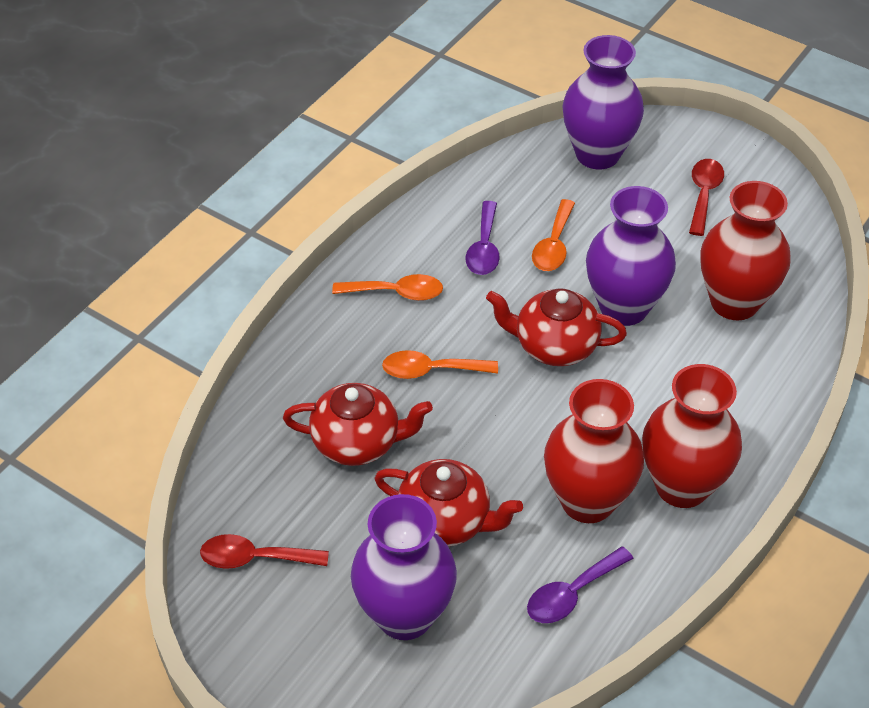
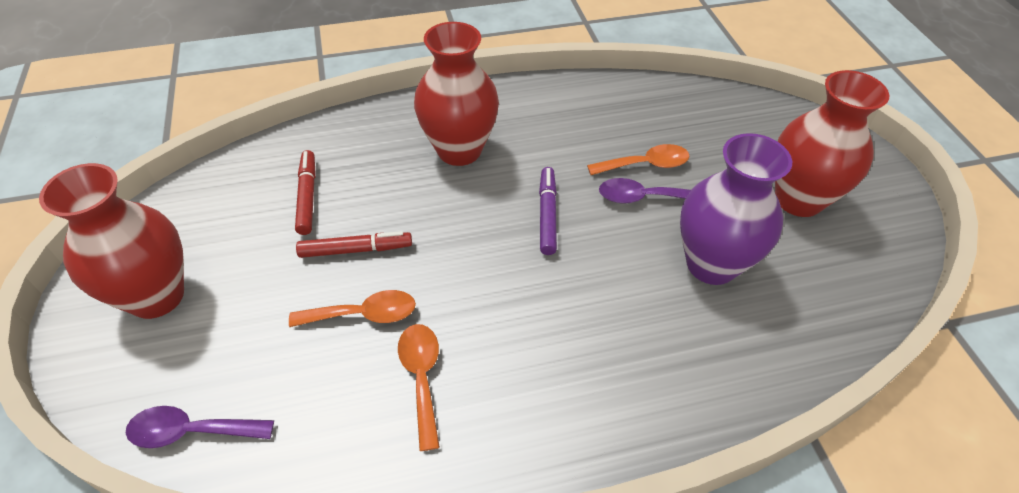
purple marker: 0 -> 1
purple vase: 3 -> 1
red marker: 0 -> 2
red spoon: 2 -> 0
red teapot: 3 -> 0

